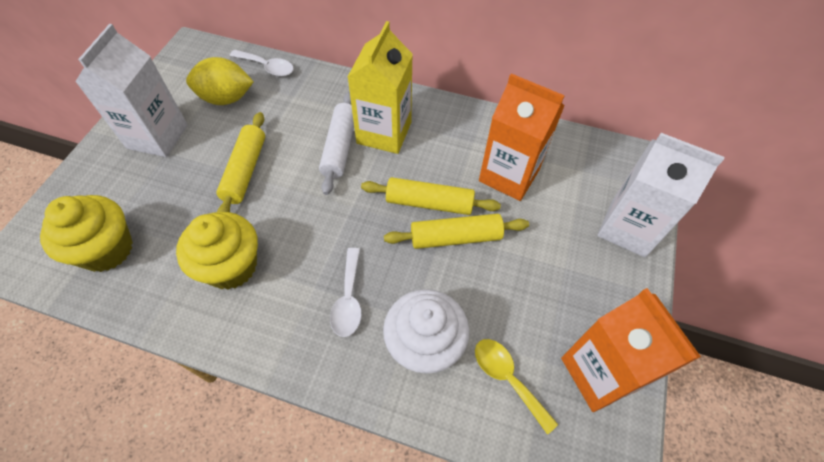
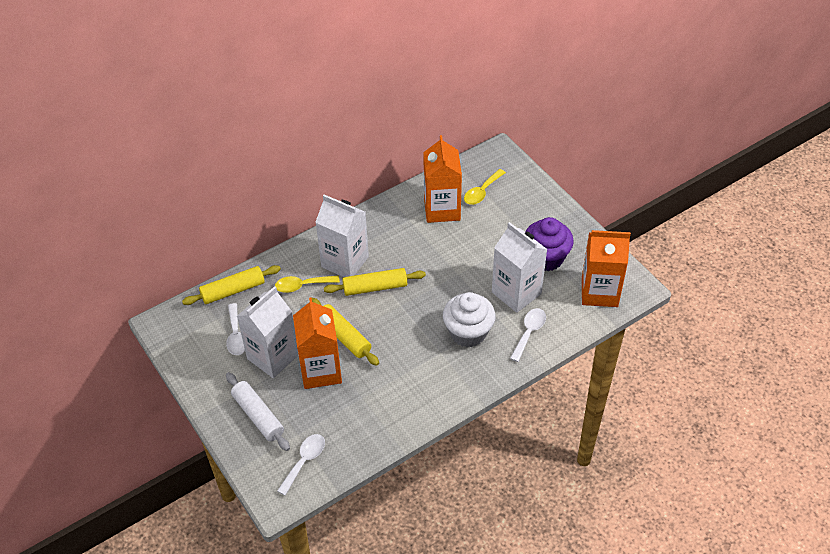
orange carton: 2 -> 3
purple cupcake: 0 -> 1
white carton: 2 -> 3
white spoon: 2 -> 3
yellow carton: 1 -> 0
yellow cupcake: 2 -> 0
yellow lemon: 1 -> 0
yellow spoon: 1 -> 2

